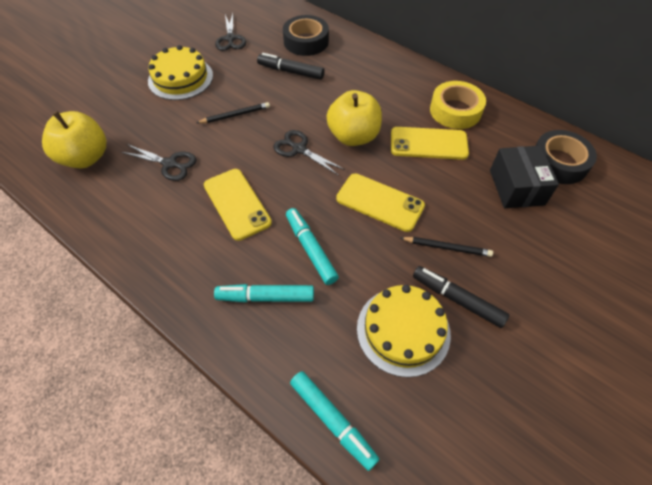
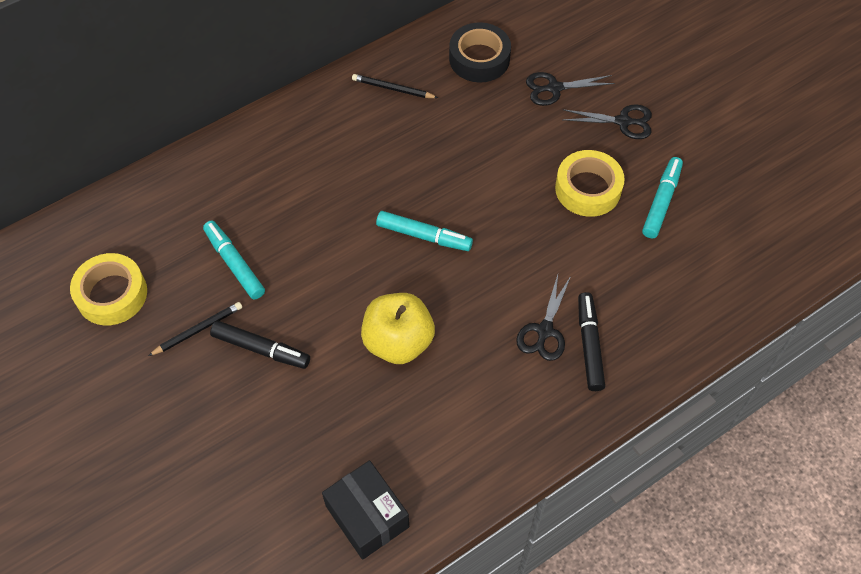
black tape: 2 -> 1
yellow apple: 2 -> 1
yellow cake: 2 -> 0
yellow phone: 3 -> 0
yellow tape: 1 -> 2

